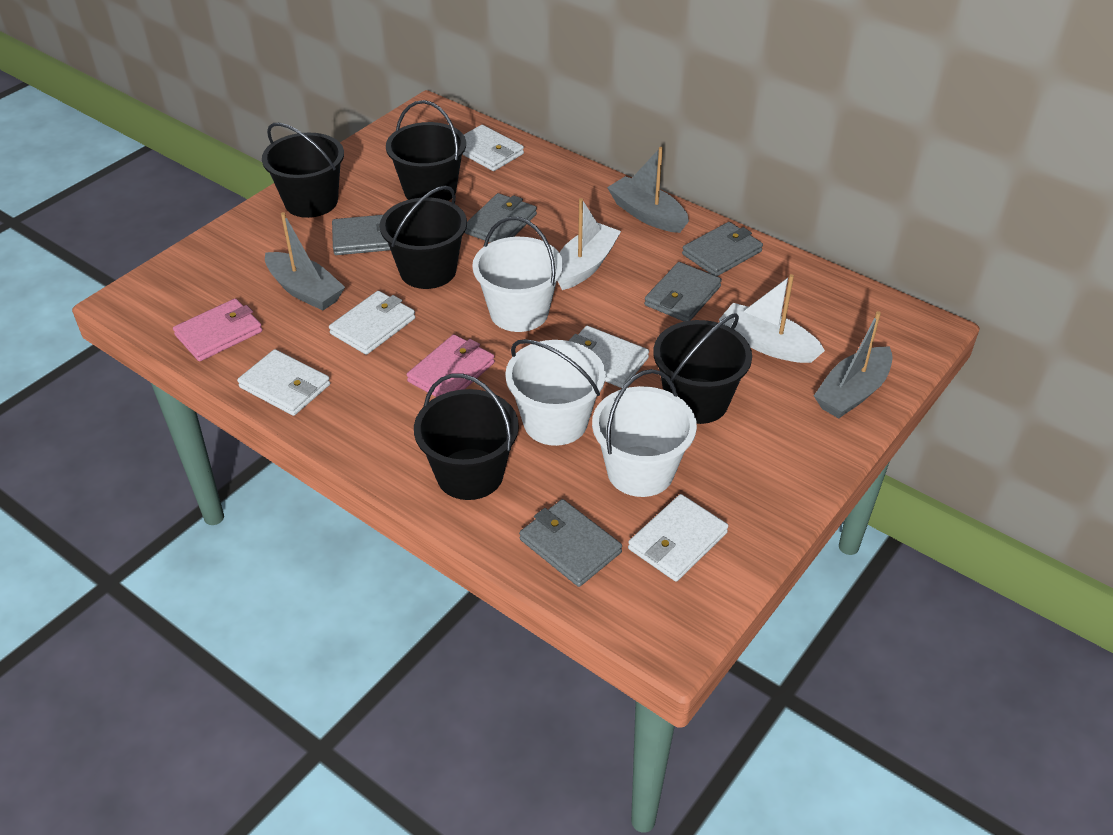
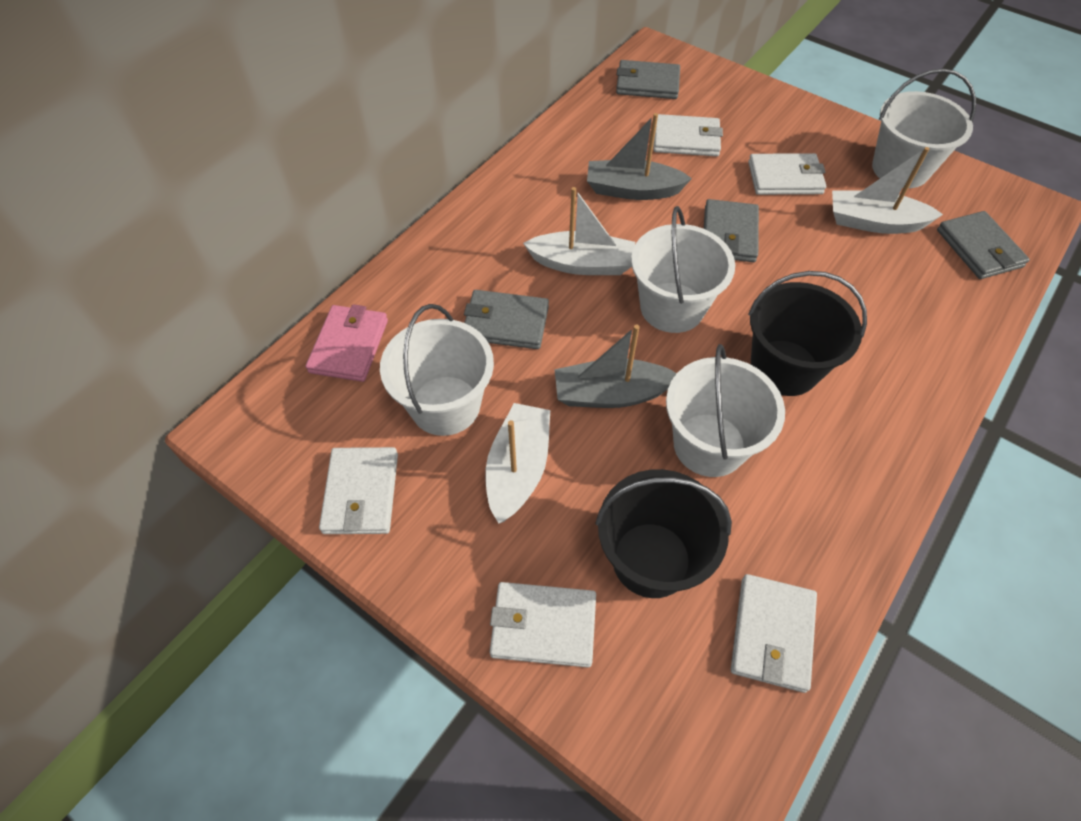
black bucket: 5 -> 2
grey boat: 3 -> 2
grey wallet: 5 -> 4
pink wallet: 2 -> 1
white boat: 2 -> 3
white bucket: 3 -> 4

